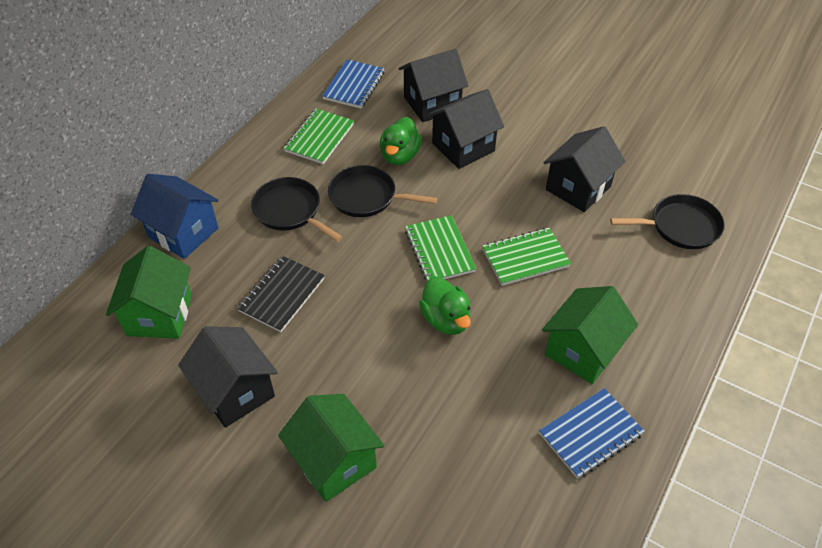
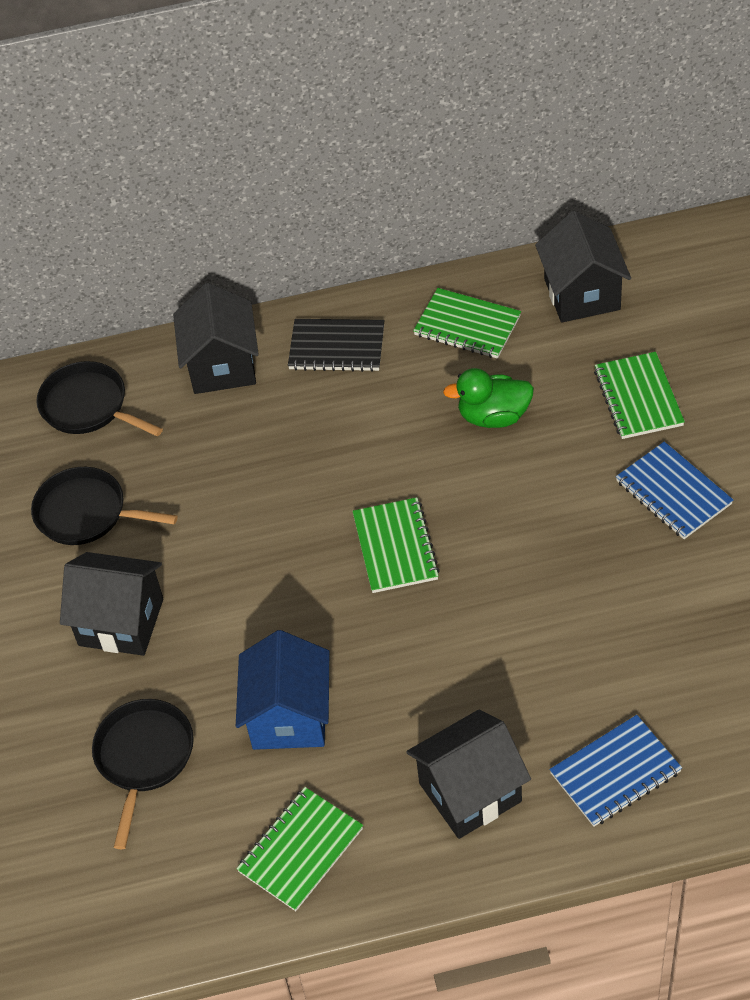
green duck: 2 -> 1
green house: 3 -> 0
green notebook: 3 -> 4

